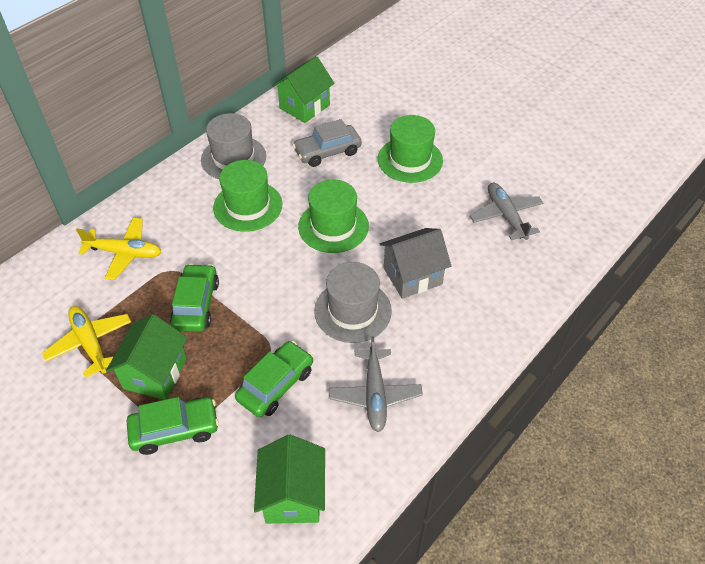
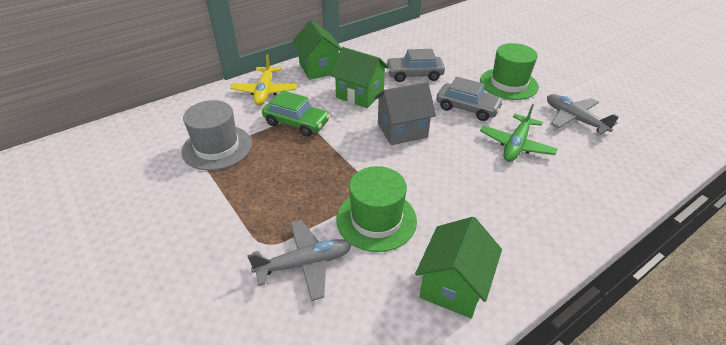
green car: 3 -> 1
green hat: 3 -> 2
green plane: 0 -> 1
grey car: 1 -> 2
grey hat: 2 -> 1
yellow plane: 2 -> 1

